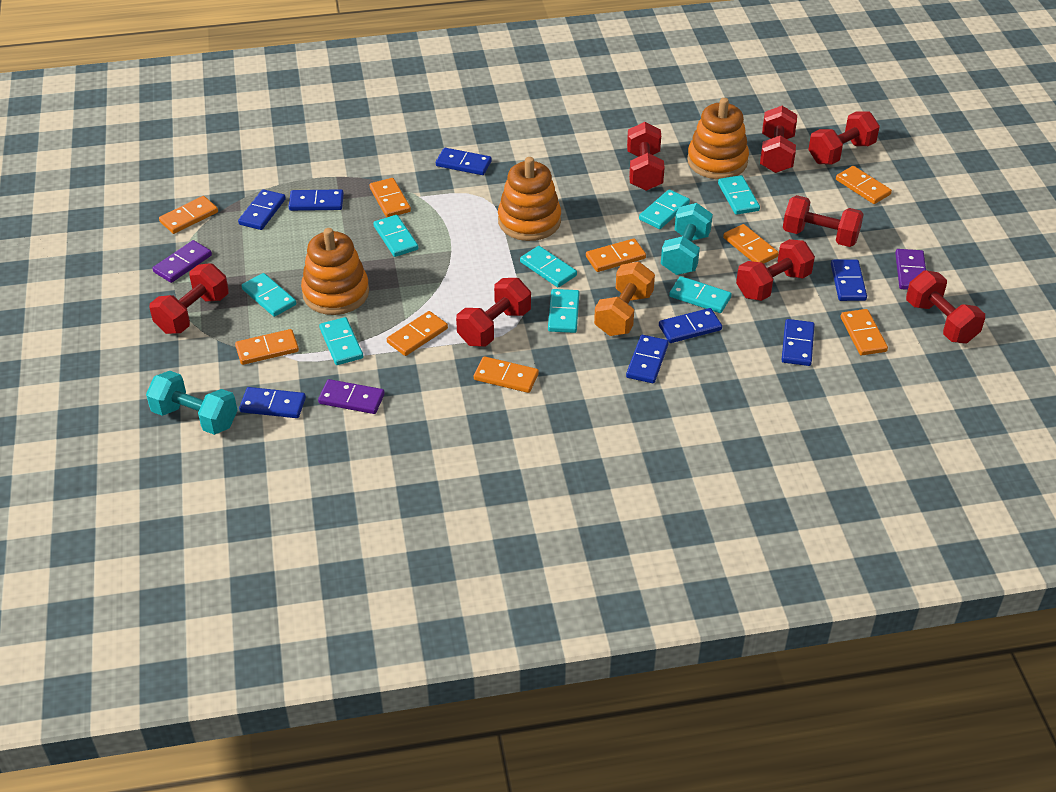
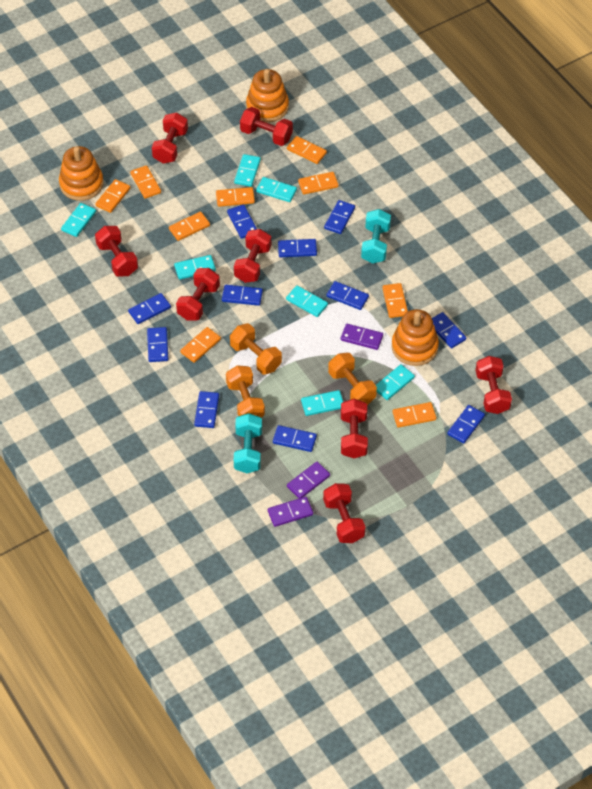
blue domino: 8 -> 11
orange dumbbell: 1 -> 3
turquoise domino: 8 -> 7

